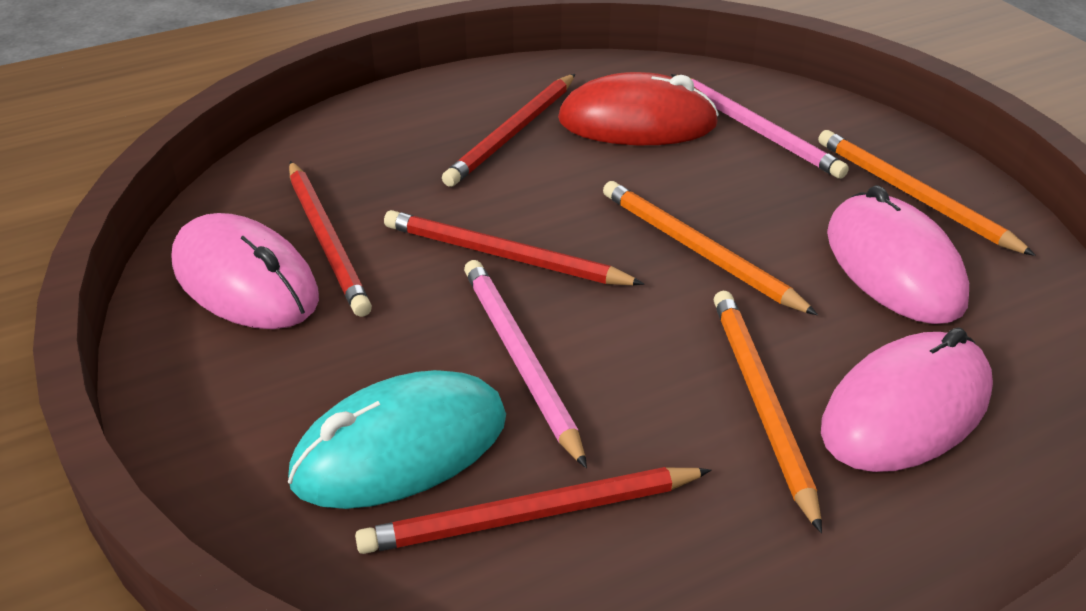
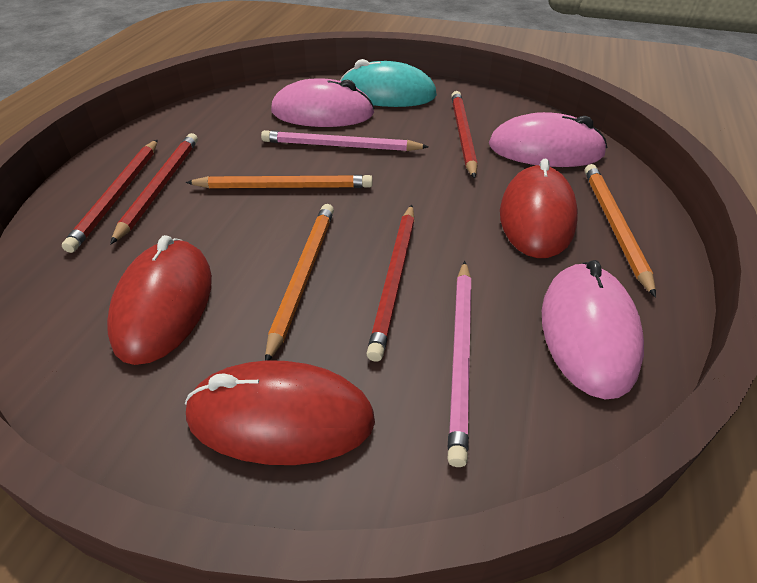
red mouse: 1 -> 3

